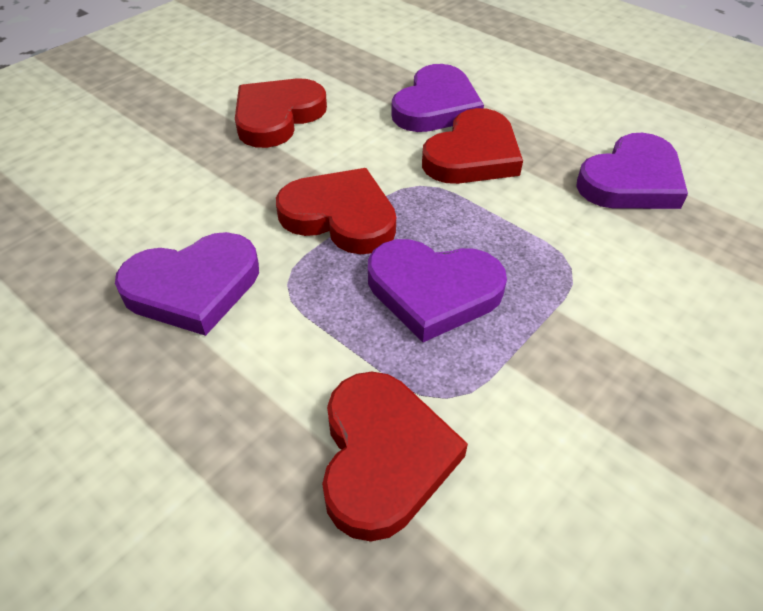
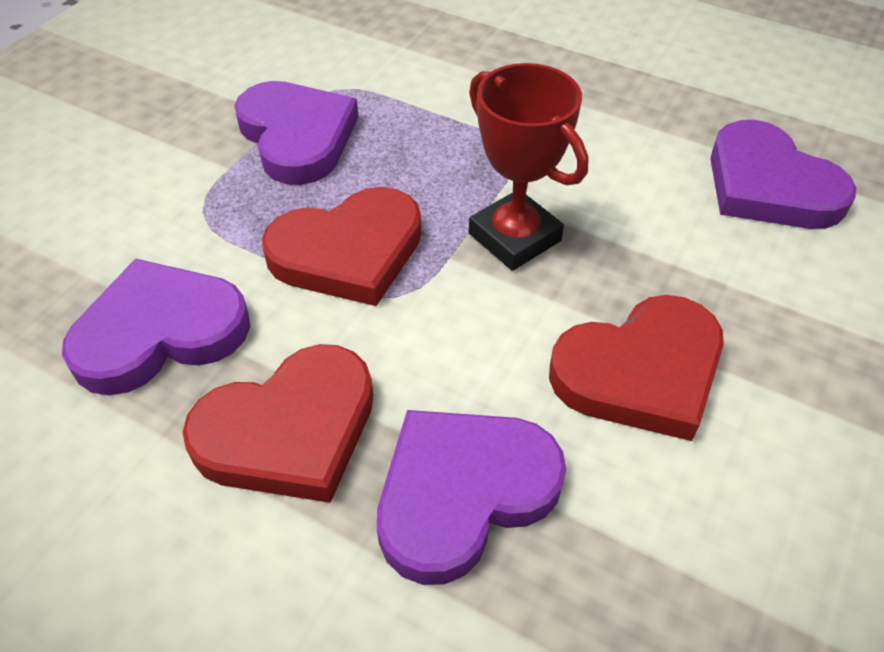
red heart: 4 -> 3
red trophy: 0 -> 1

